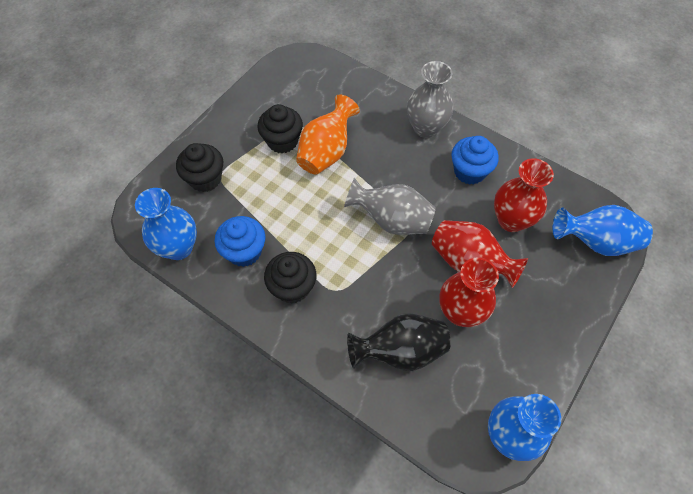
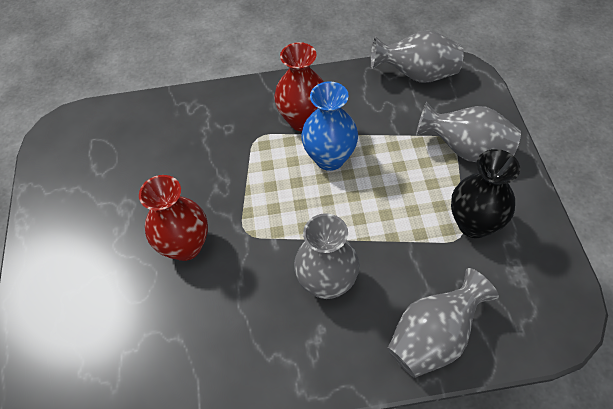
black cupcake: 3 -> 0
blue cupcake: 2 -> 0
blue vase: 3 -> 1
grey vase: 2 -> 4
orange vase: 1 -> 0
red vase: 3 -> 2

